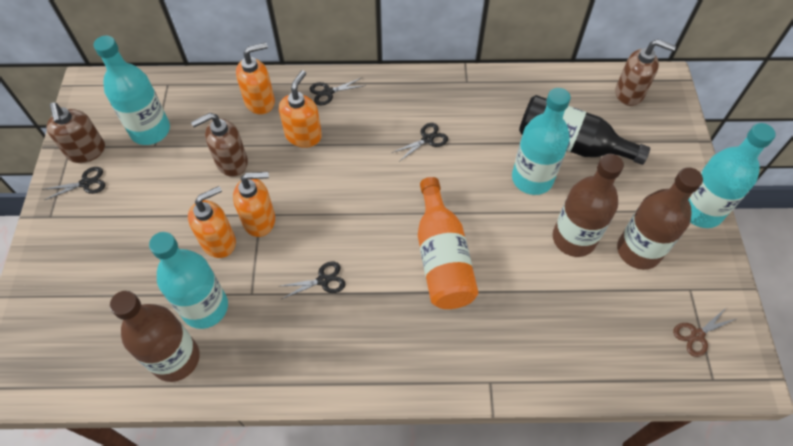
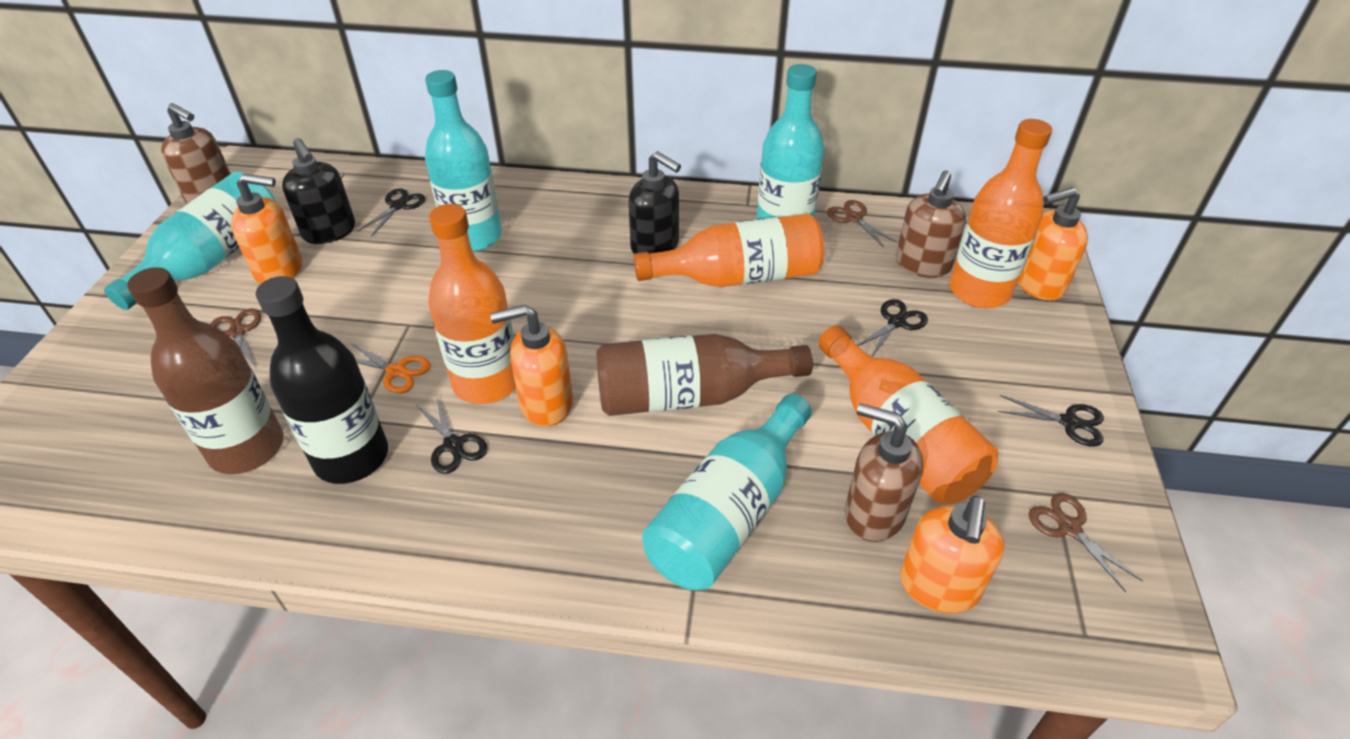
black soap dispenser: 0 -> 2
brown bottle: 3 -> 2
brown scissors: 1 -> 3
orange bottle: 1 -> 4
orange scissors: 0 -> 1

